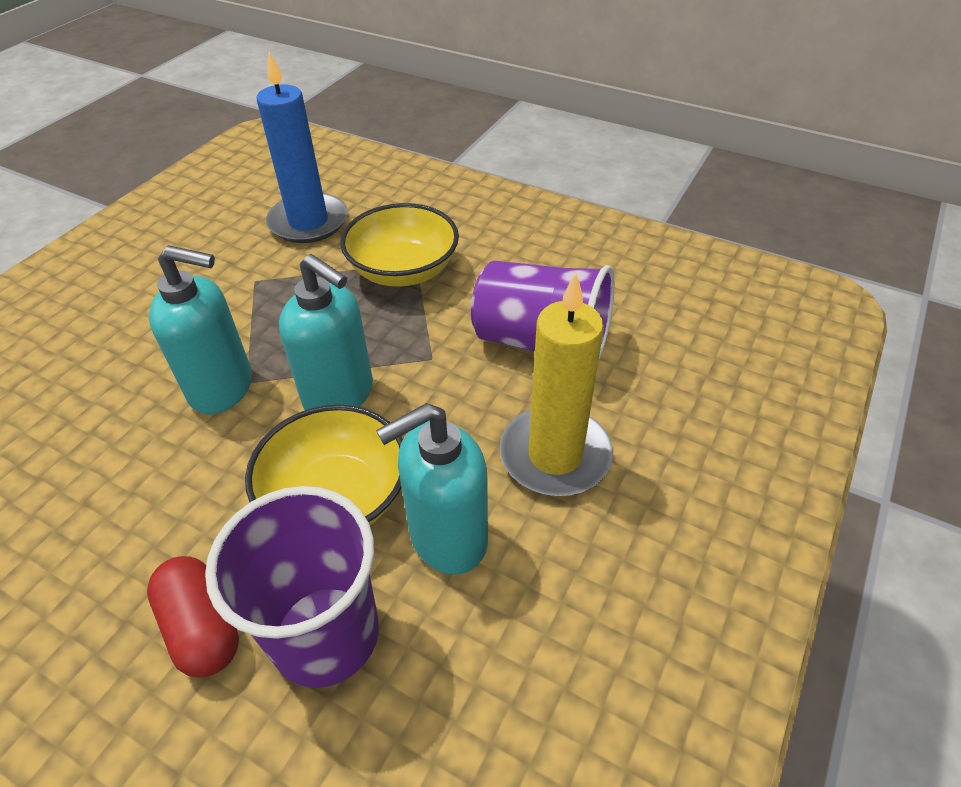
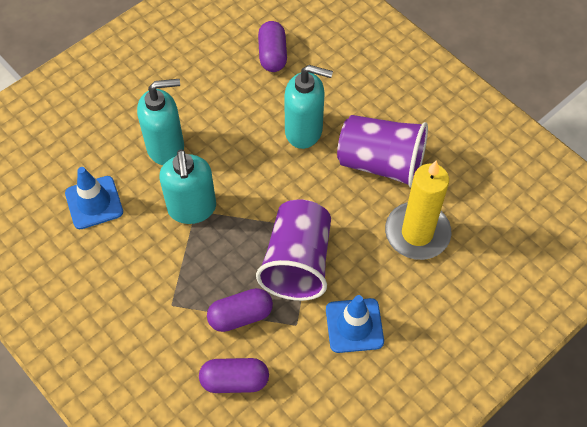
blue candle: 1 -> 0
blue traffic cone: 0 -> 2
purple capsule: 0 -> 3
red capsule: 1 -> 0
yellow bowl: 2 -> 0

